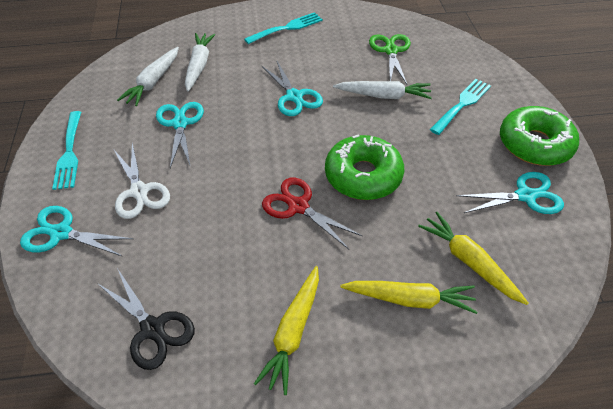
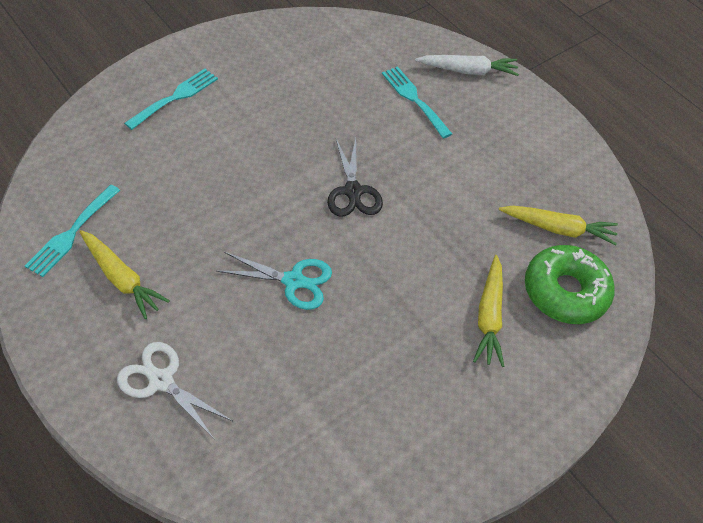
green donut: 2 -> 1
green scissors: 1 -> 0
red scissors: 1 -> 0
turquoise scissors: 4 -> 1
white carrot: 3 -> 1

